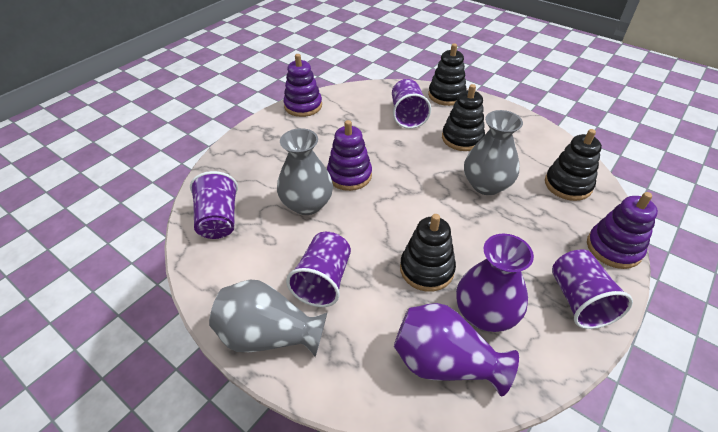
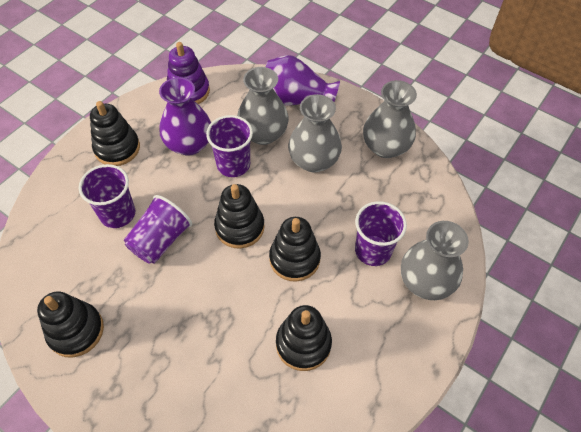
black stacking toy: 4 -> 5
grey vase: 3 -> 4
purple stacking toy: 3 -> 1

